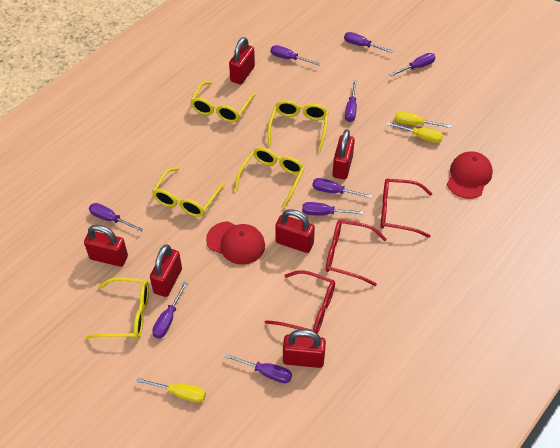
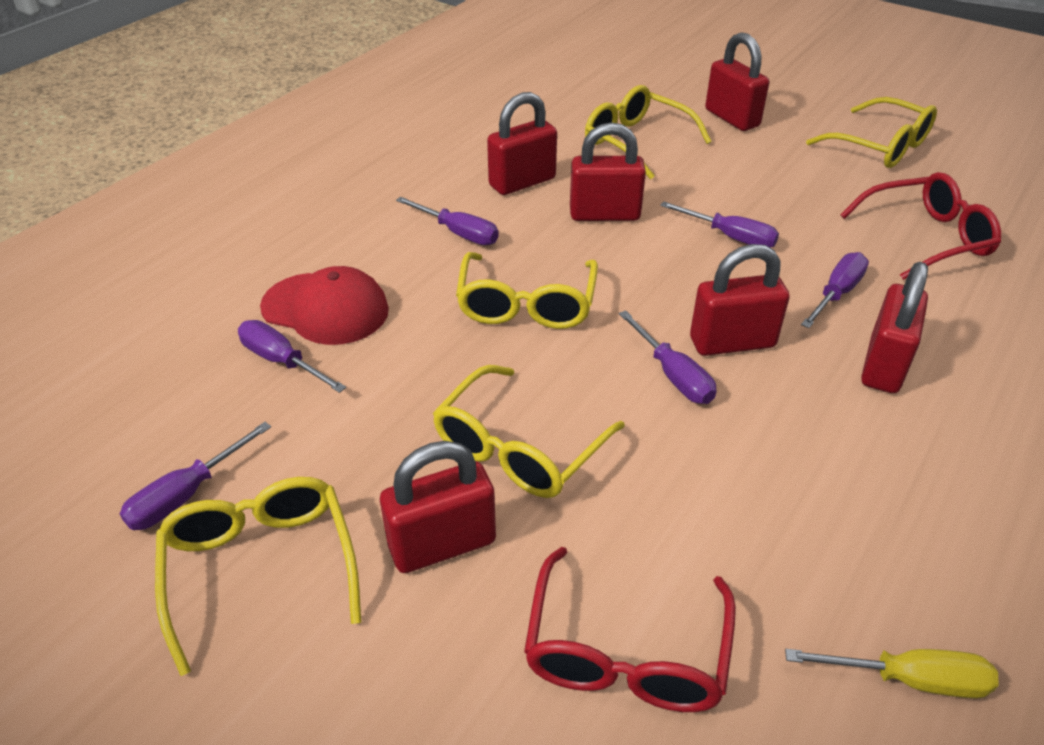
purple screwdriver: 9 -> 6
red cap: 2 -> 1
red glasses: 3 -> 2
yellow screwdriver: 3 -> 1

